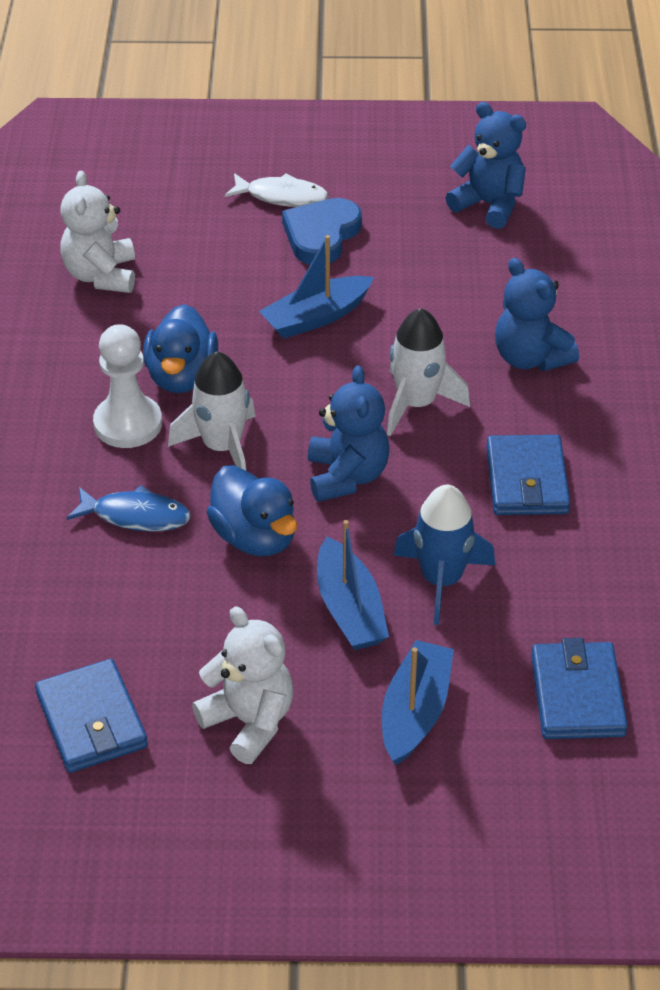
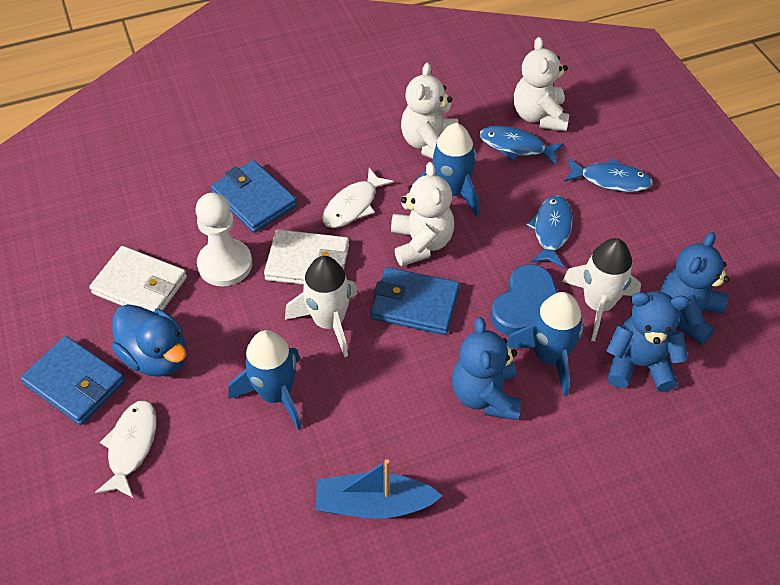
blue boat: 3 -> 1
blue duck: 2 -> 1
blue fish: 1 -> 3
blue rocket: 1 -> 3
white fish: 1 -> 2
white teddy bear: 2 -> 3
white wallet: 0 -> 2

